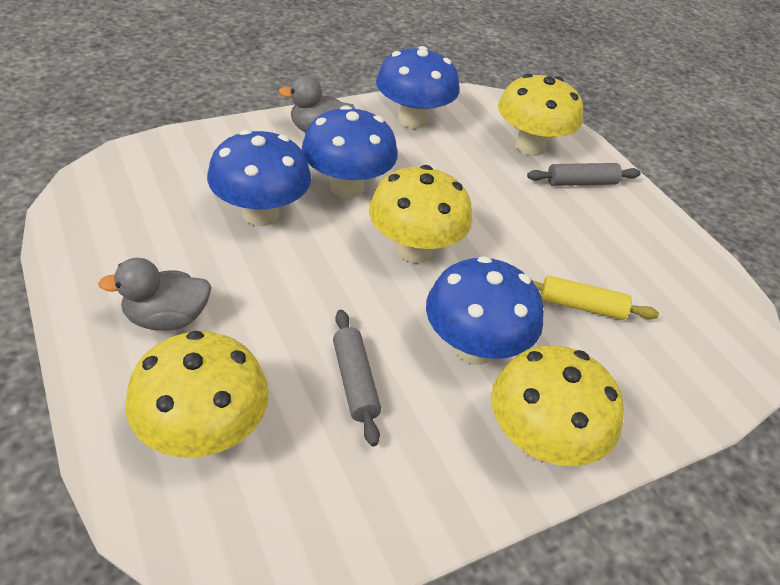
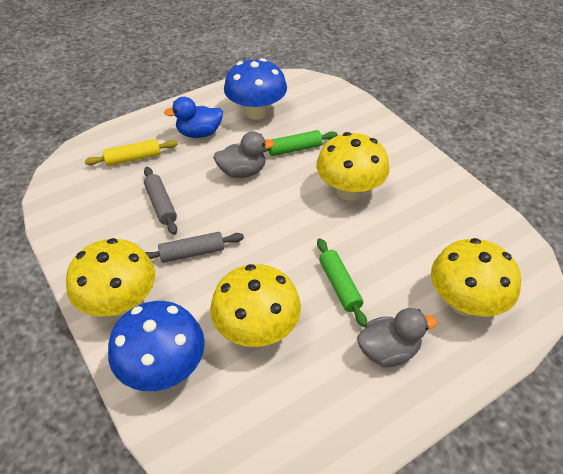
blue duck: 0 -> 1
blue mushroom: 4 -> 2
green rolling pin: 0 -> 2

